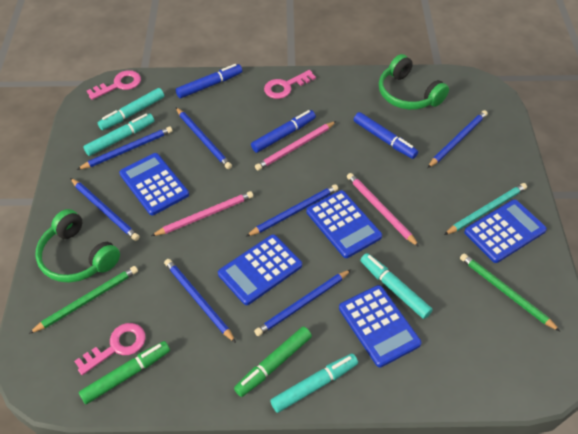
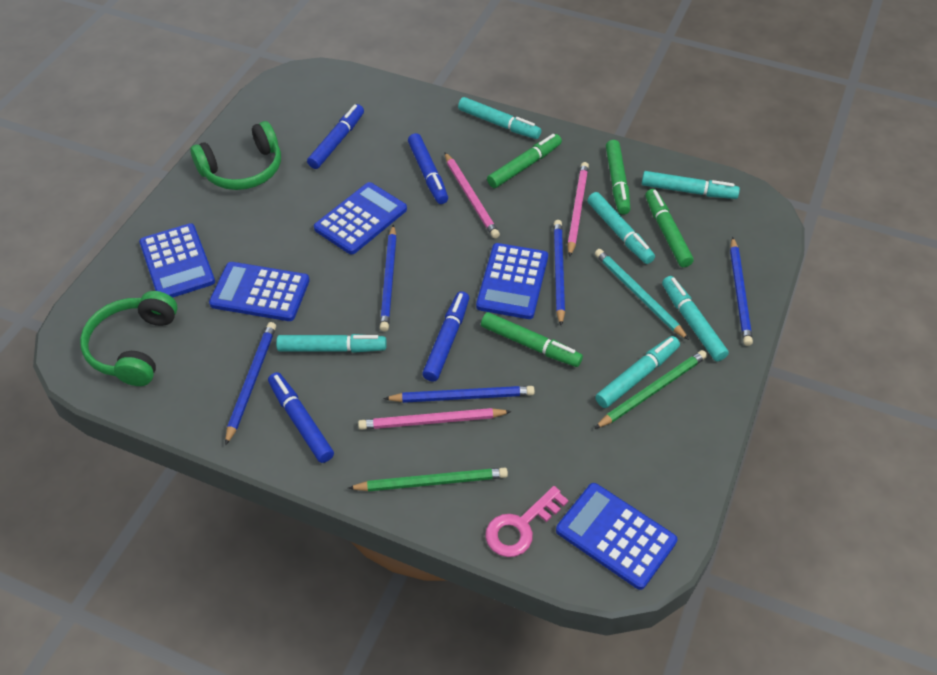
blue marker: 3 -> 4
blue pencil: 7 -> 5
green marker: 2 -> 4
pink key: 3 -> 1
turquoise marker: 4 -> 6

